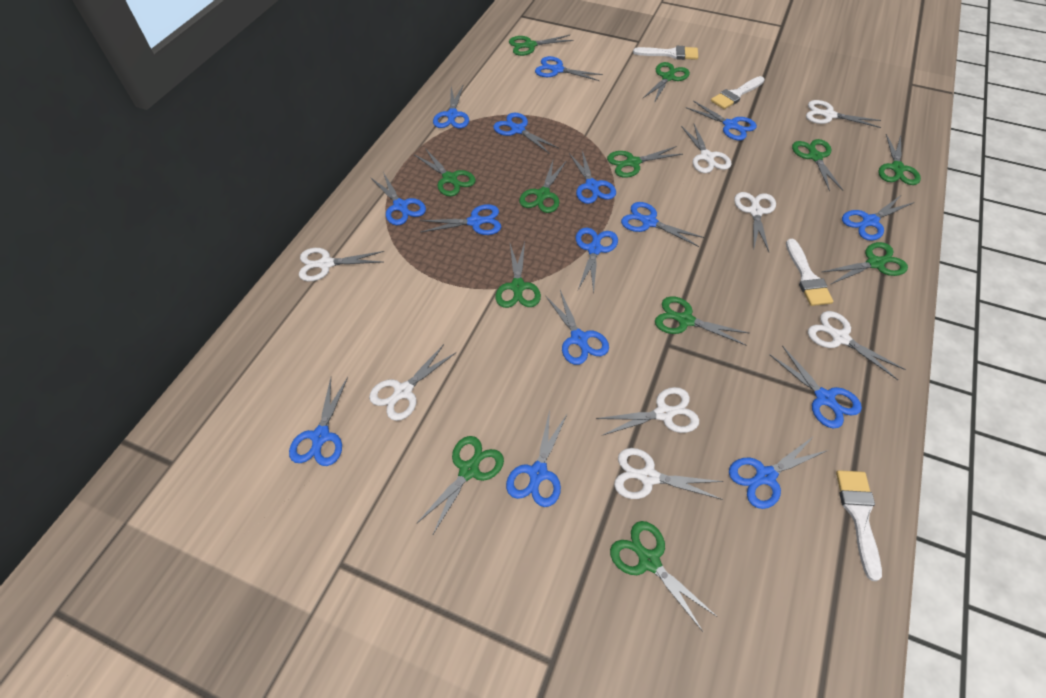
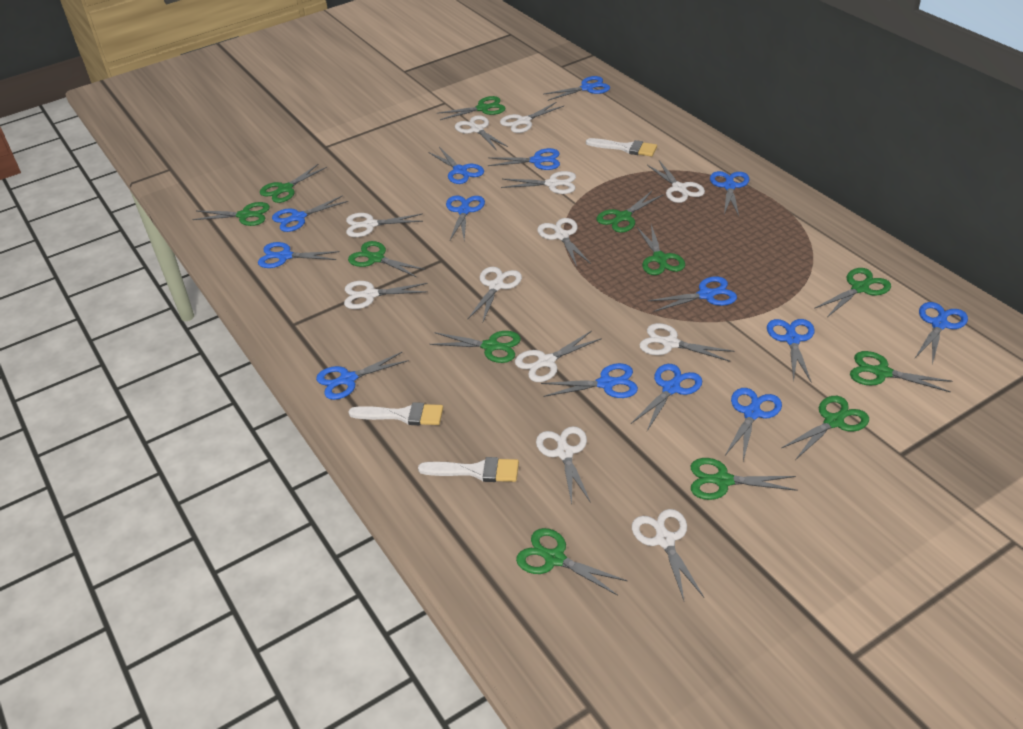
blue scissors: 15 -> 14
white brush: 4 -> 3
white scissors: 8 -> 12

